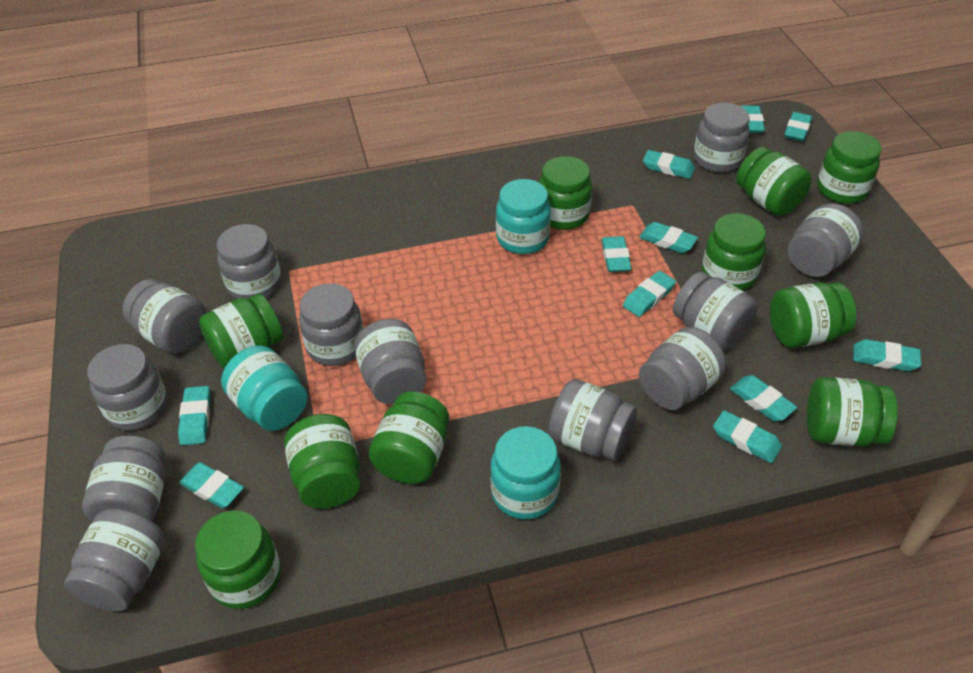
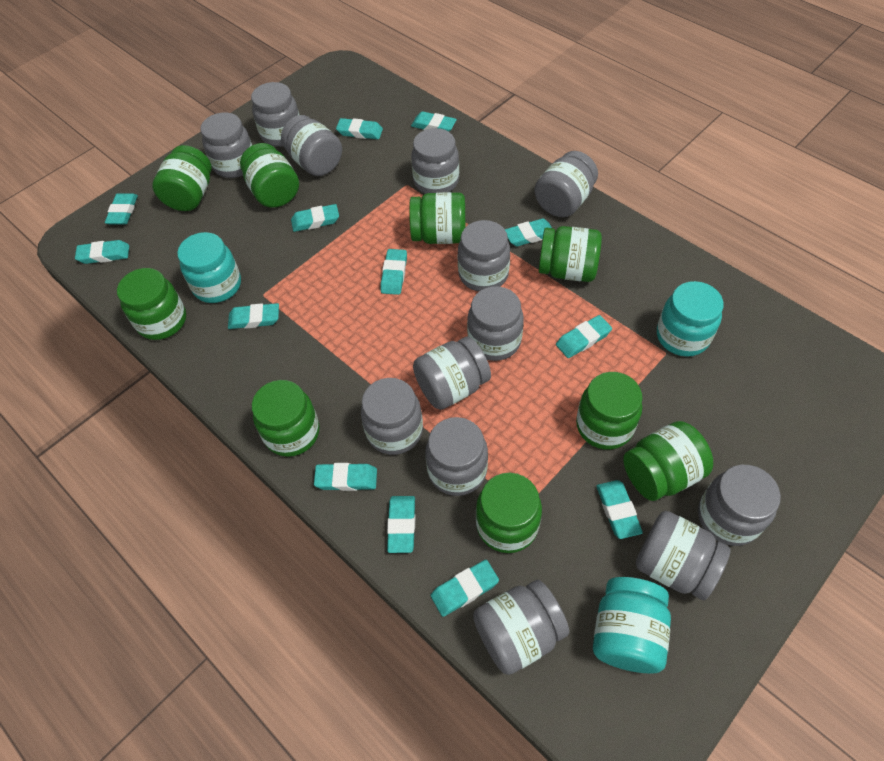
green jar: 10 -> 9
grey jar: 12 -> 13
turquoise eraser: 11 -> 13

